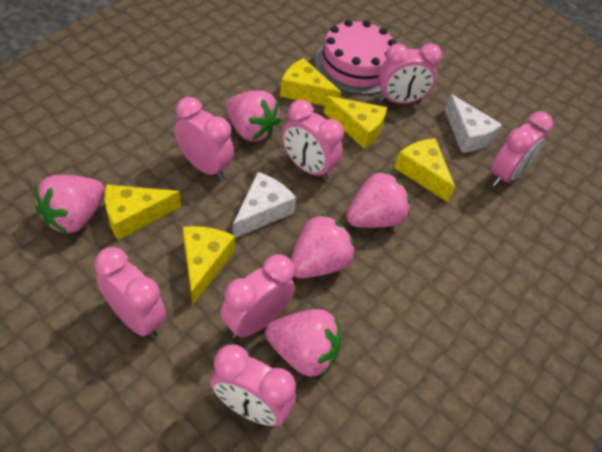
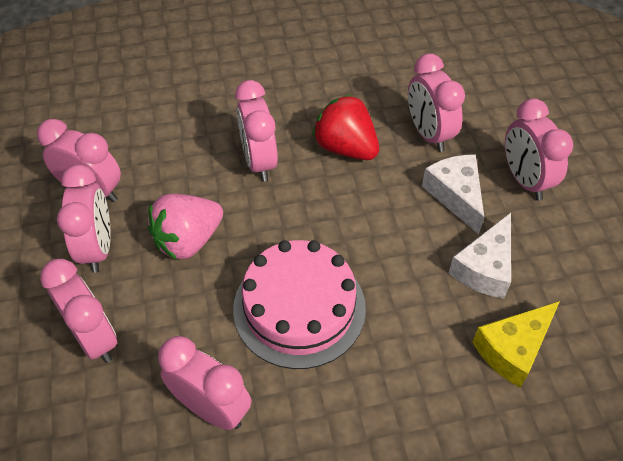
pink strawberry: 5 -> 1
red strawberry: 0 -> 1
yellow cheese: 5 -> 1

